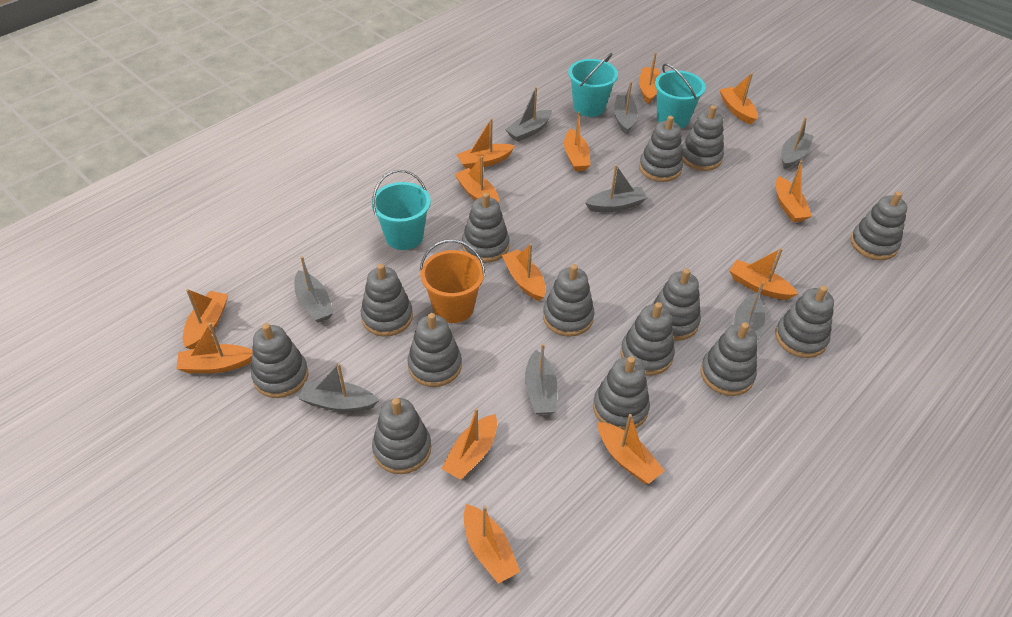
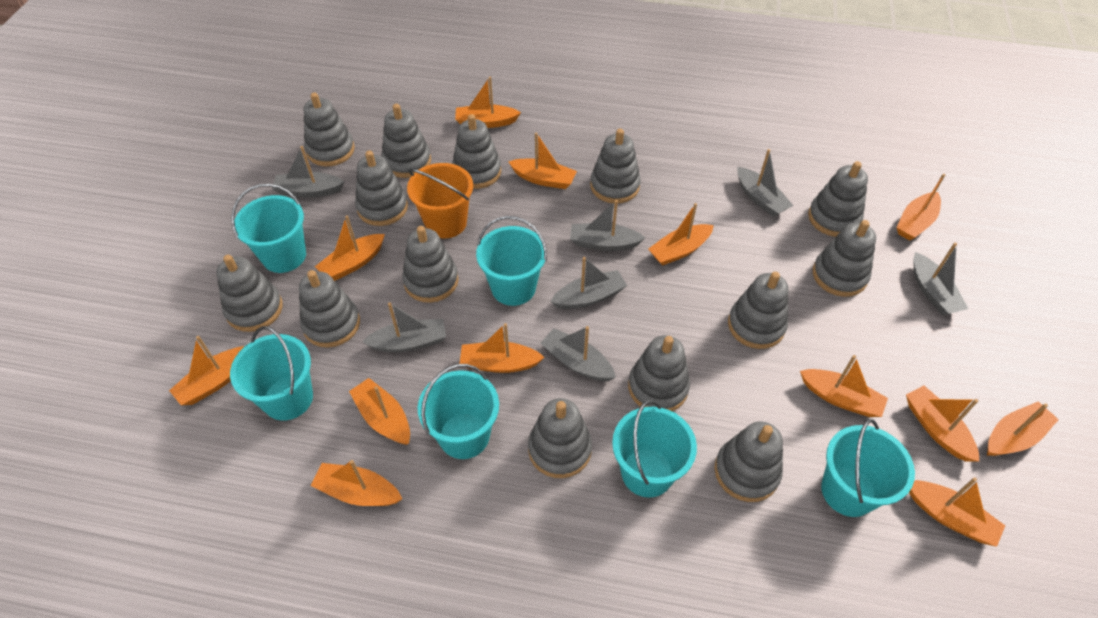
grey boat: 8 -> 7
turquoise bucket: 3 -> 6

